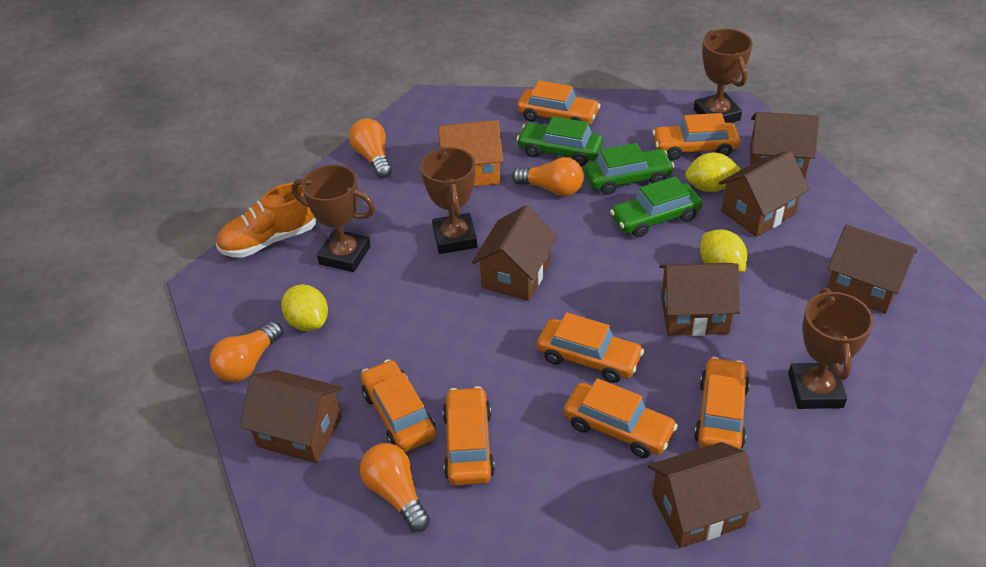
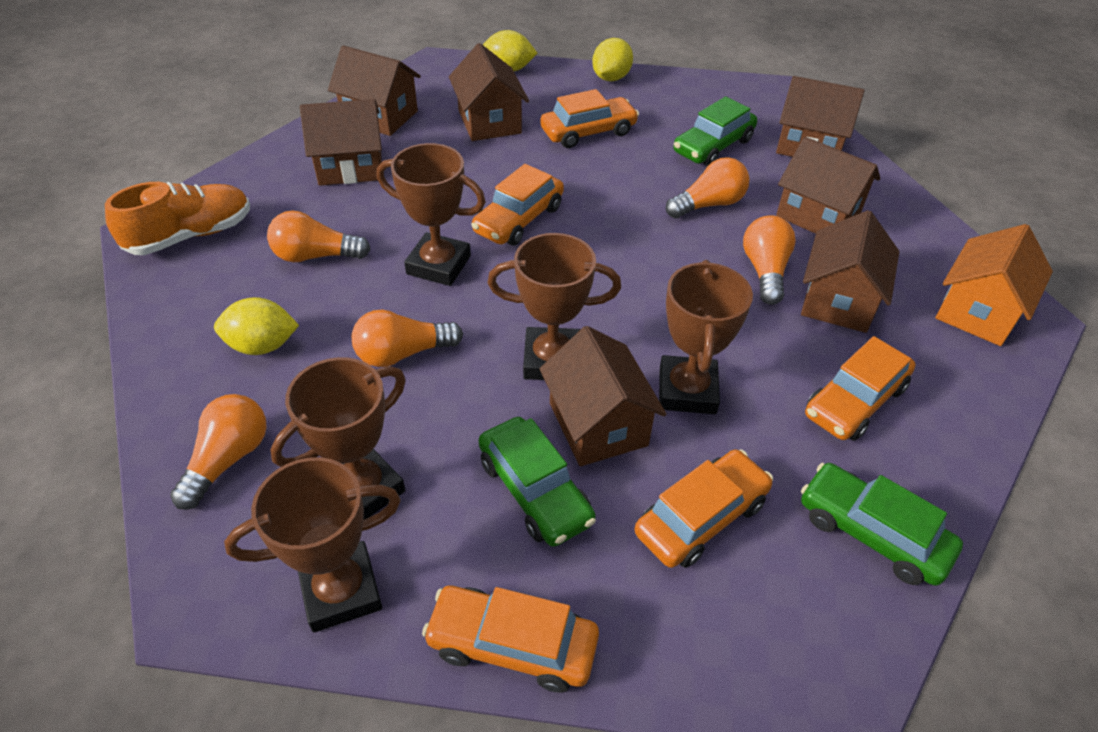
brown trophy: 4 -> 5
orange car: 7 -> 5
orange light bulb: 4 -> 5

